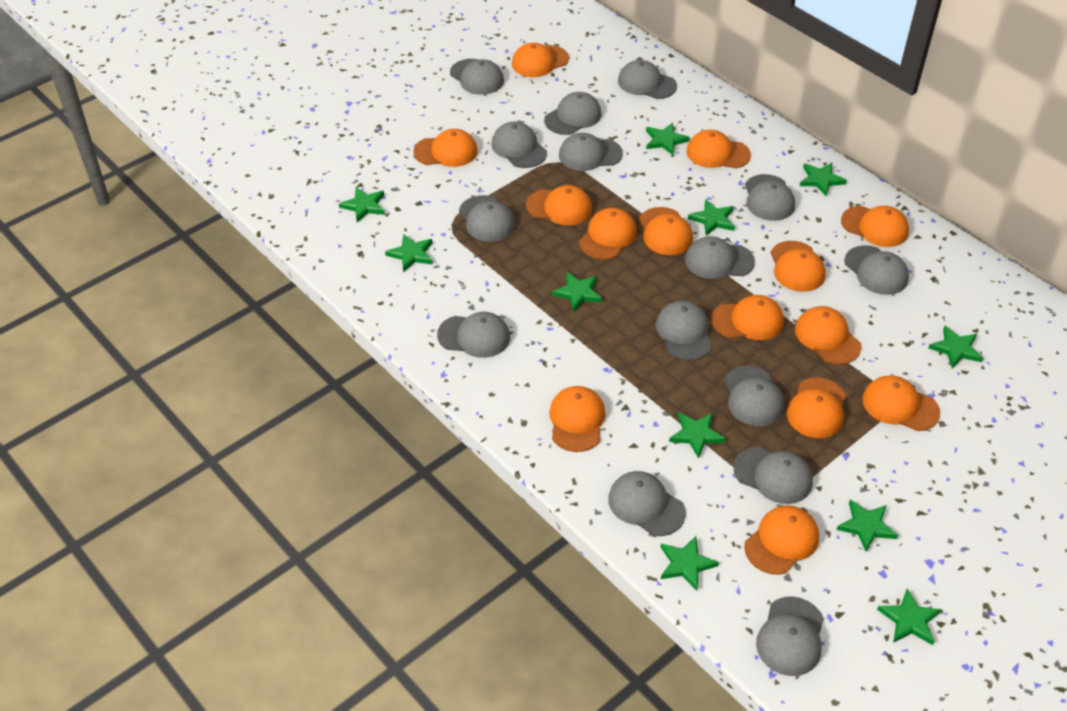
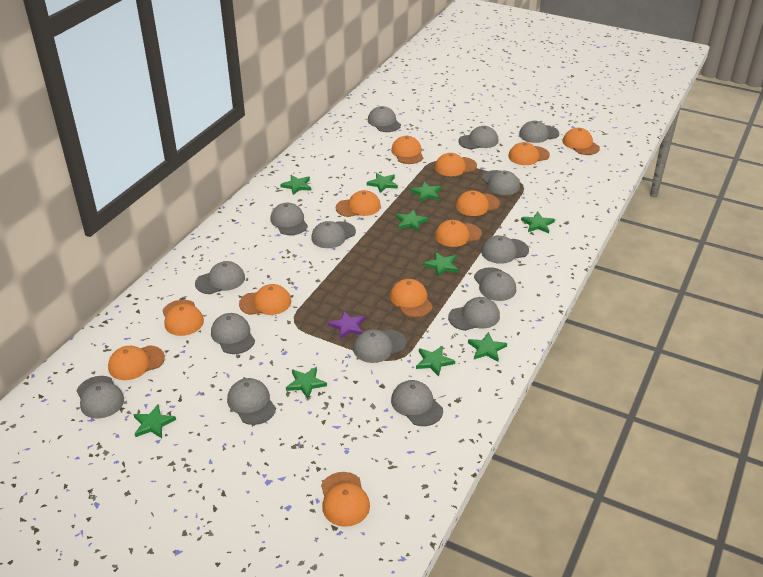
green star: 11 -> 10
orange cap: 14 -> 12
purple star: 0 -> 1

